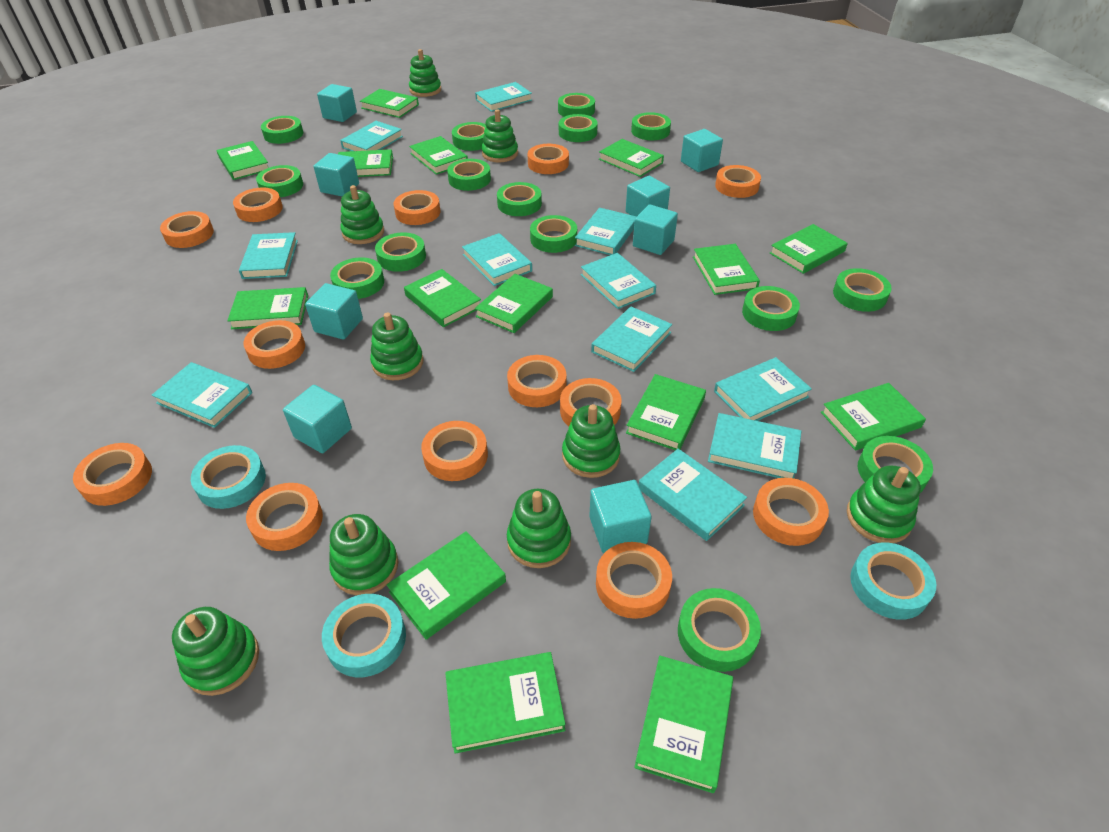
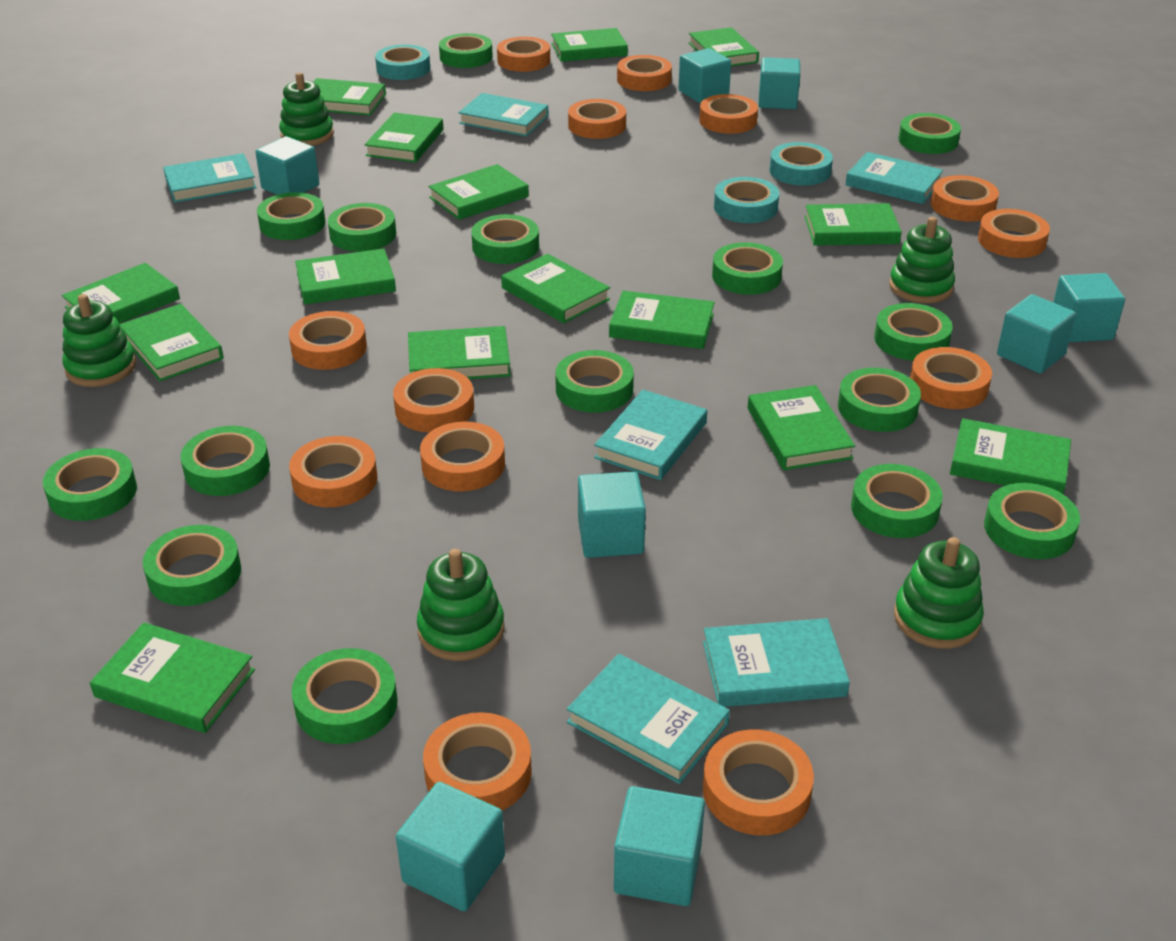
green stacking toy: 9 -> 5
turquoise book: 11 -> 6

